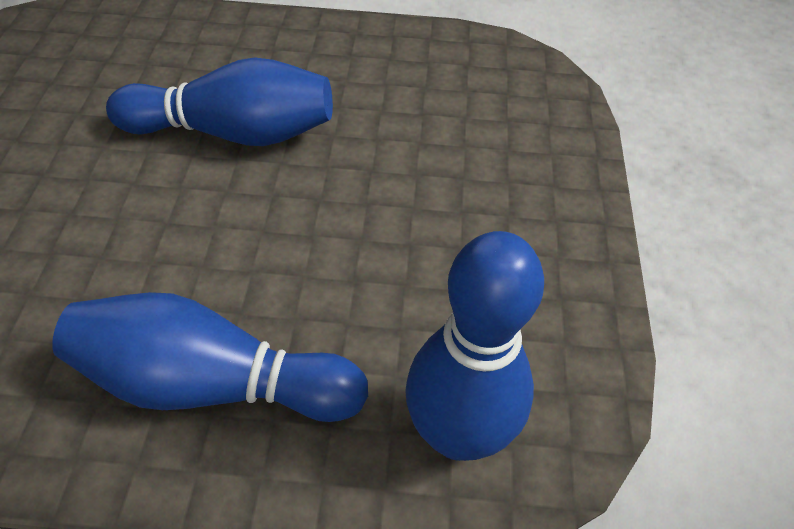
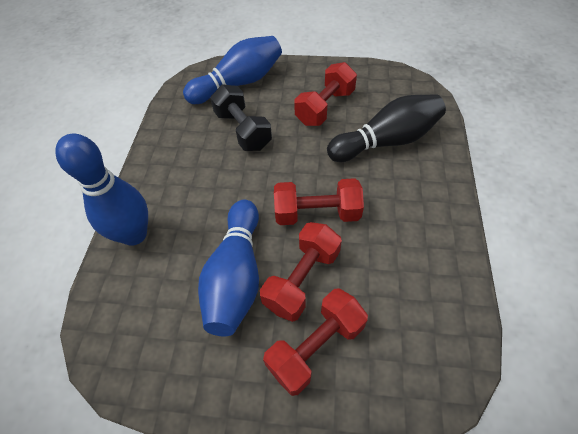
black bowling pin: 0 -> 1
black dumbbell: 0 -> 1
red dumbbell: 0 -> 4

